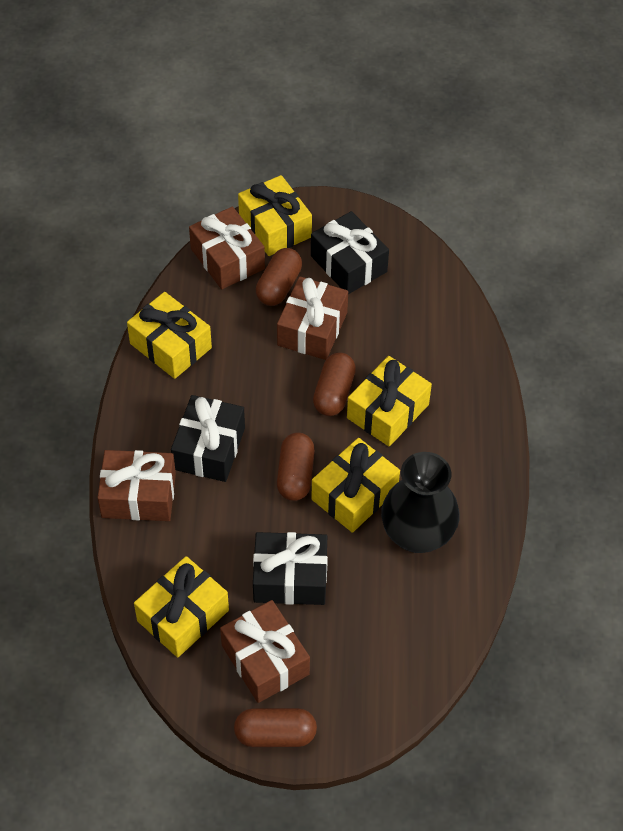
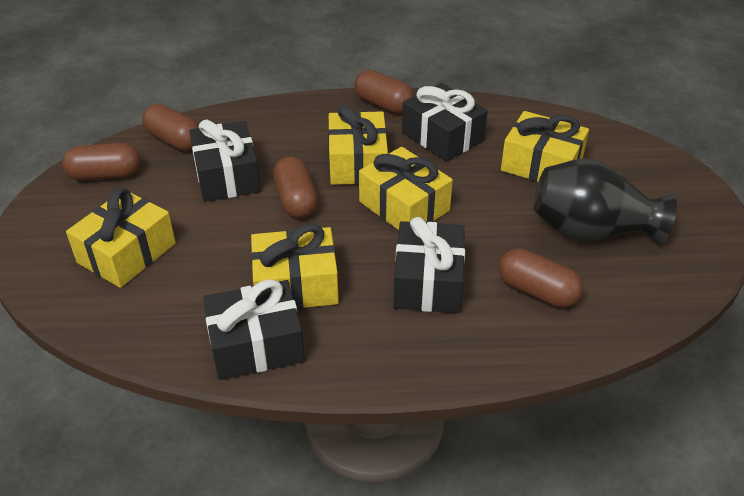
black gift: 3 -> 4
brown capsule: 4 -> 5
brown gift: 4 -> 0

